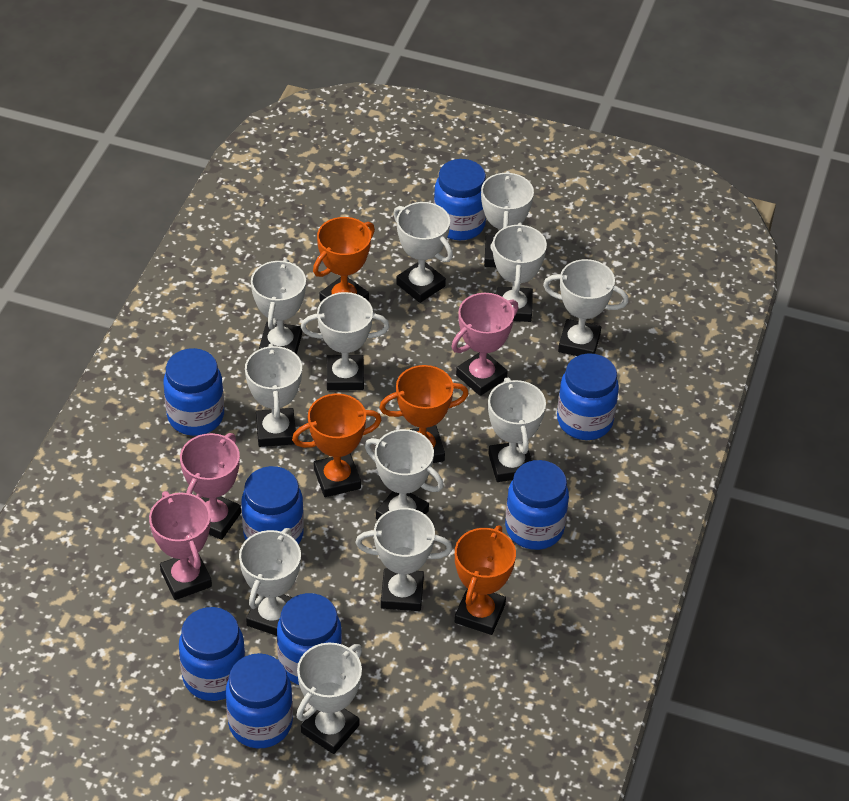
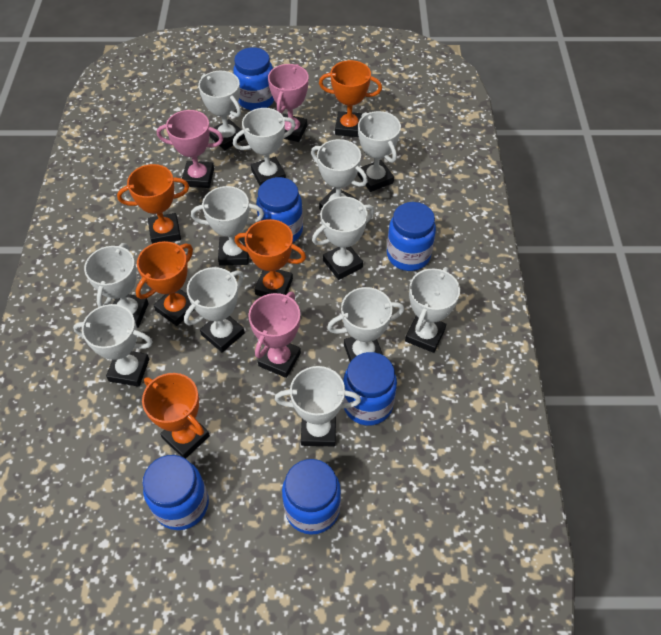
blue jar: 8 -> 6
orange trophy: 4 -> 5

